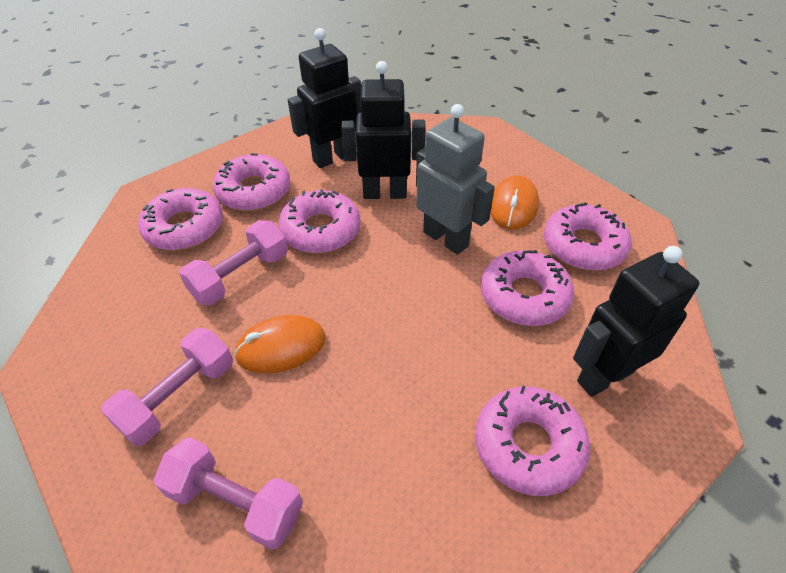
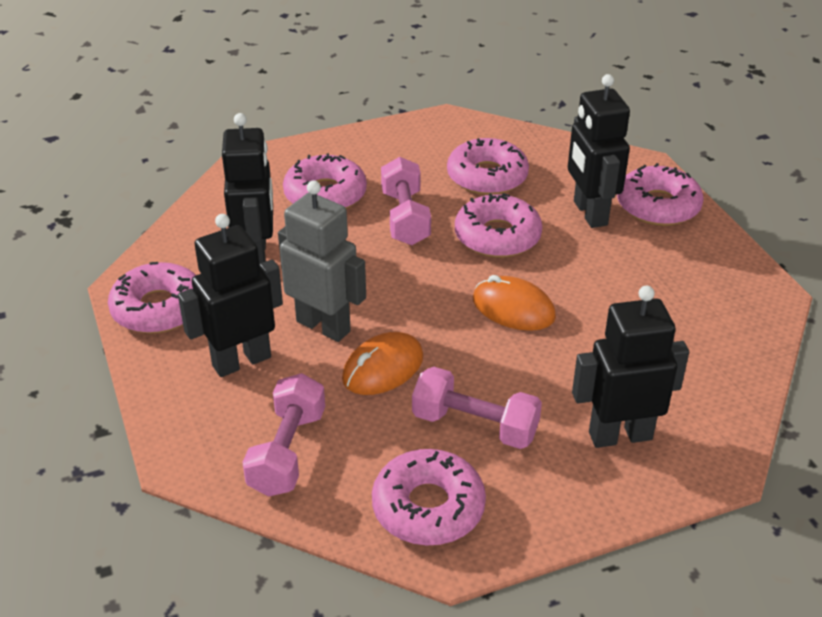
black robot: 3 -> 4

